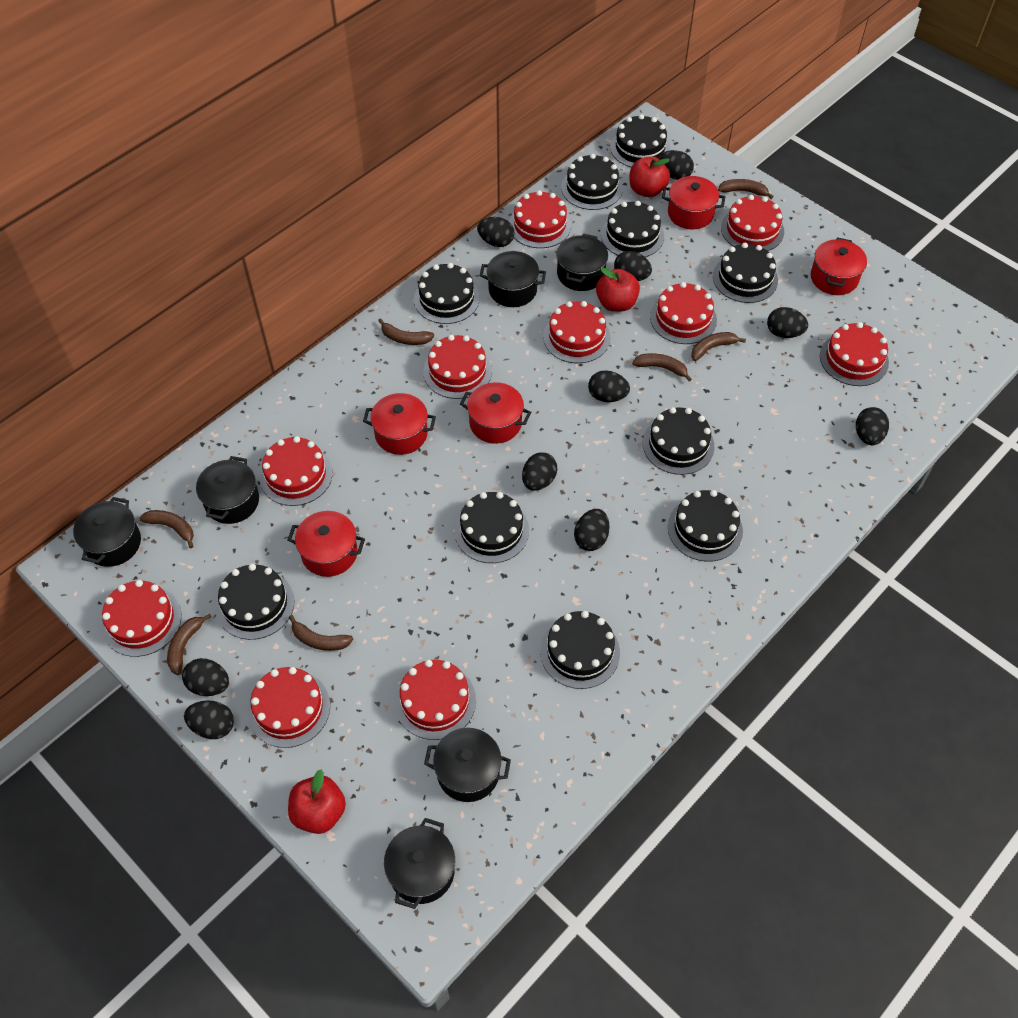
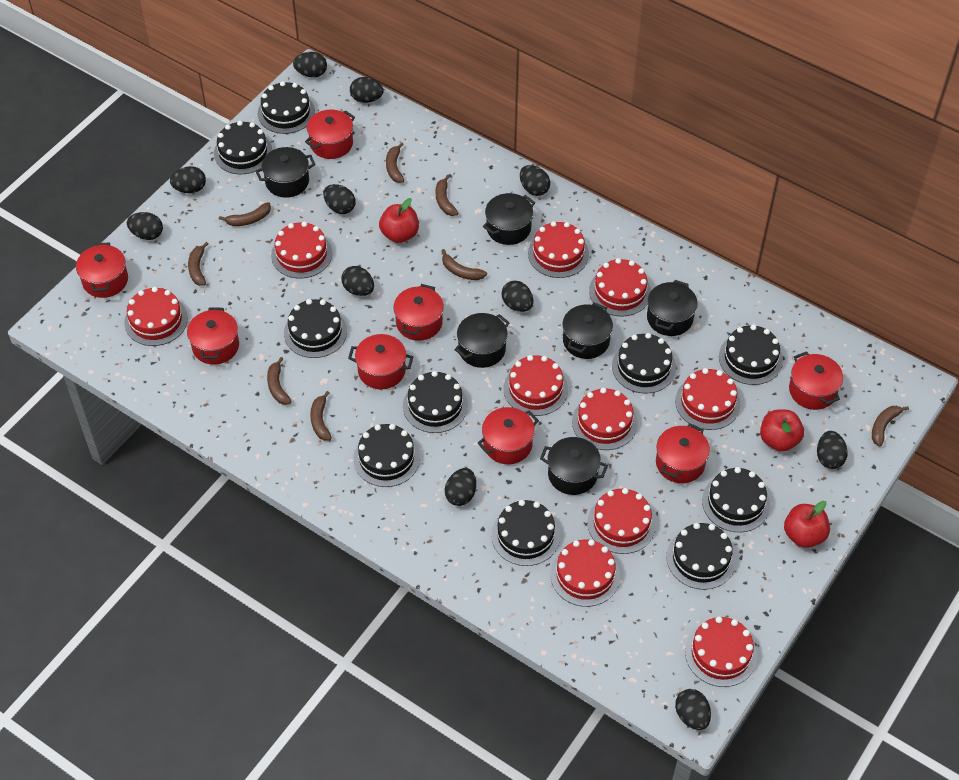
black egg: 10 -> 11
brown banana: 7 -> 8
red pot: 5 -> 8

